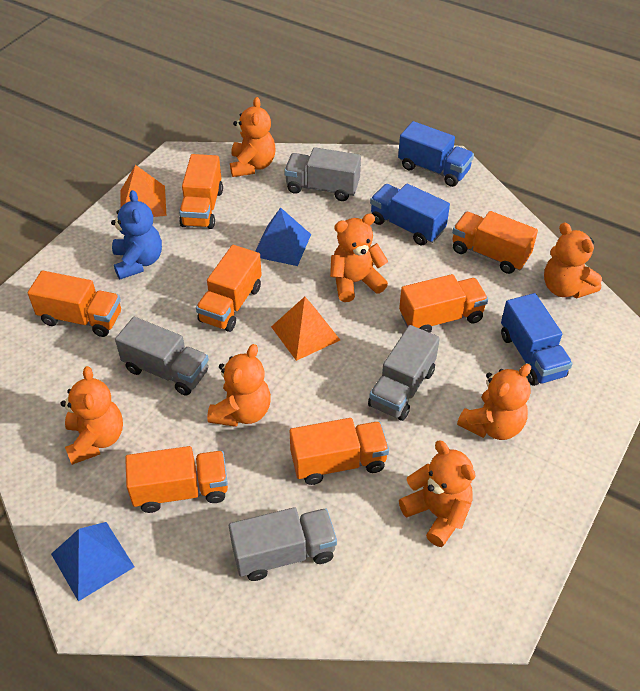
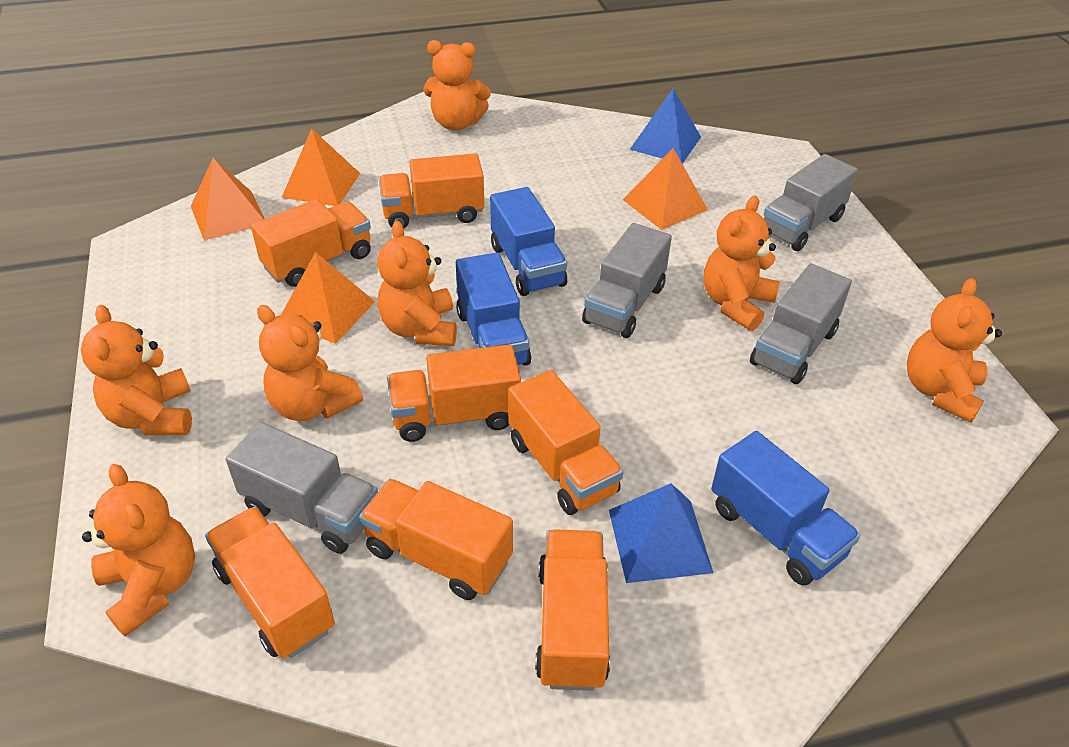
blue teddy bear: 1 -> 0
orange pyramid: 2 -> 4

